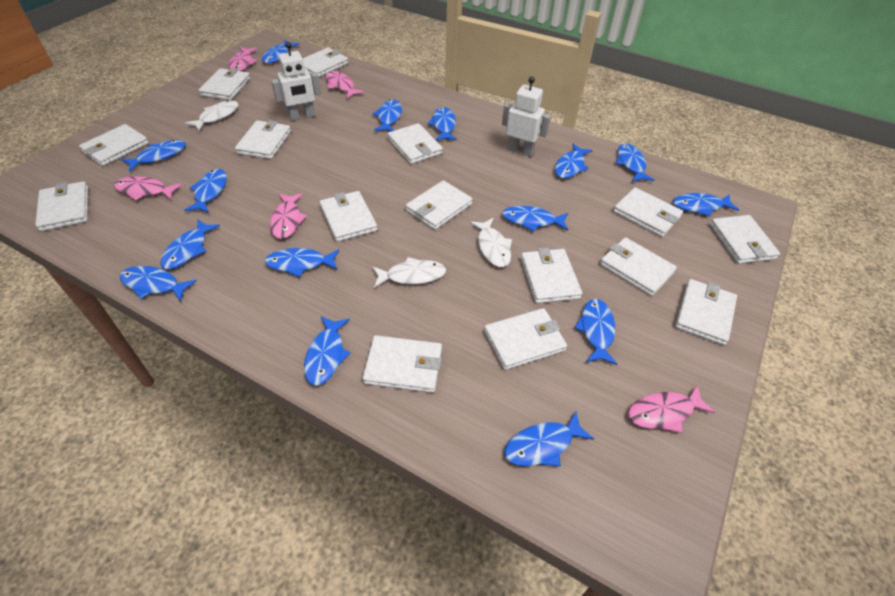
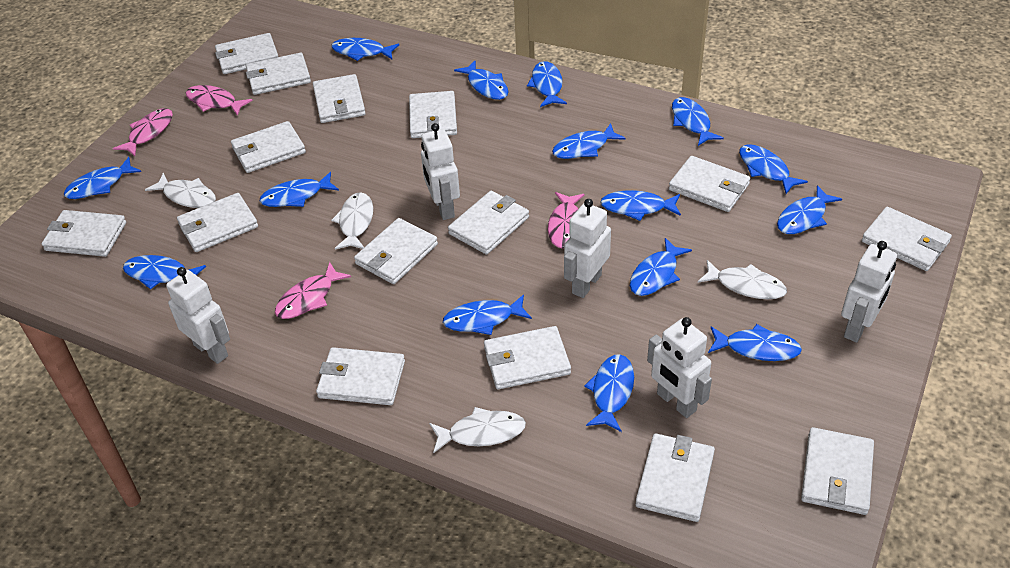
pink fish: 5 -> 4
white fish: 3 -> 4
white robot: 2 -> 5

